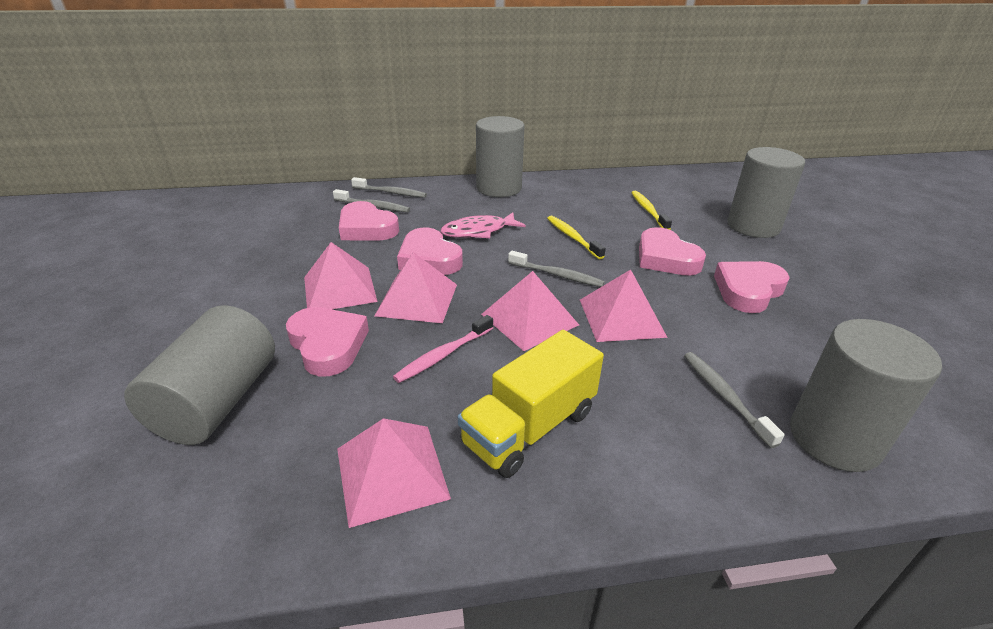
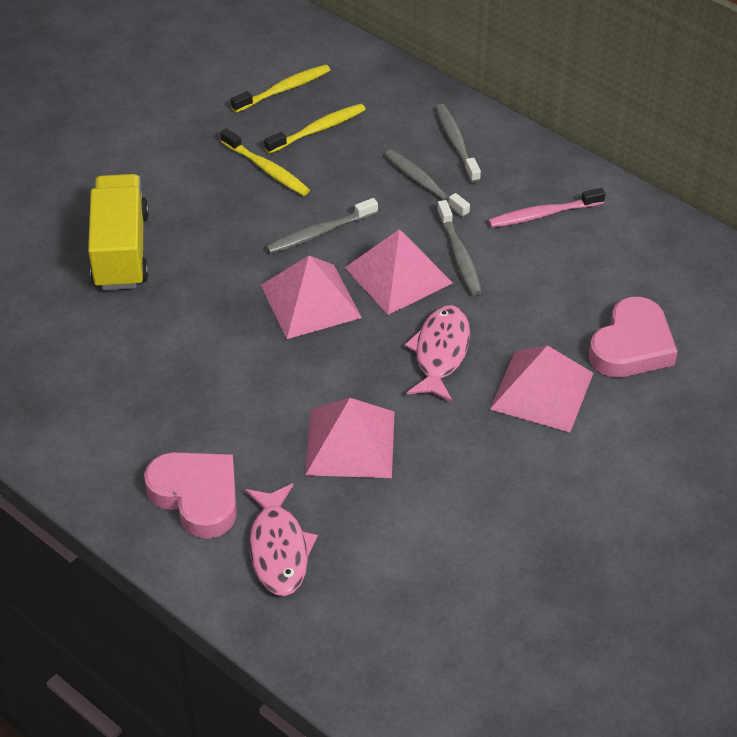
grey cylinder: 4 -> 0
pink fish: 1 -> 2
pink heart: 5 -> 2
pink pyramid: 5 -> 4
yellow toothbrush: 2 -> 3

